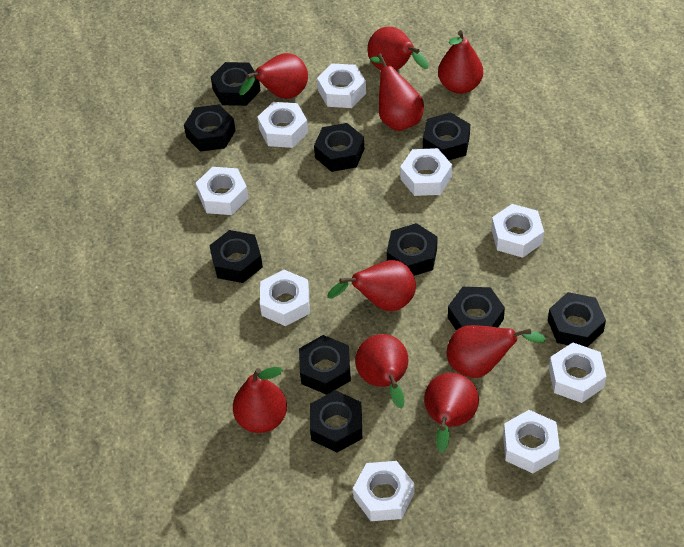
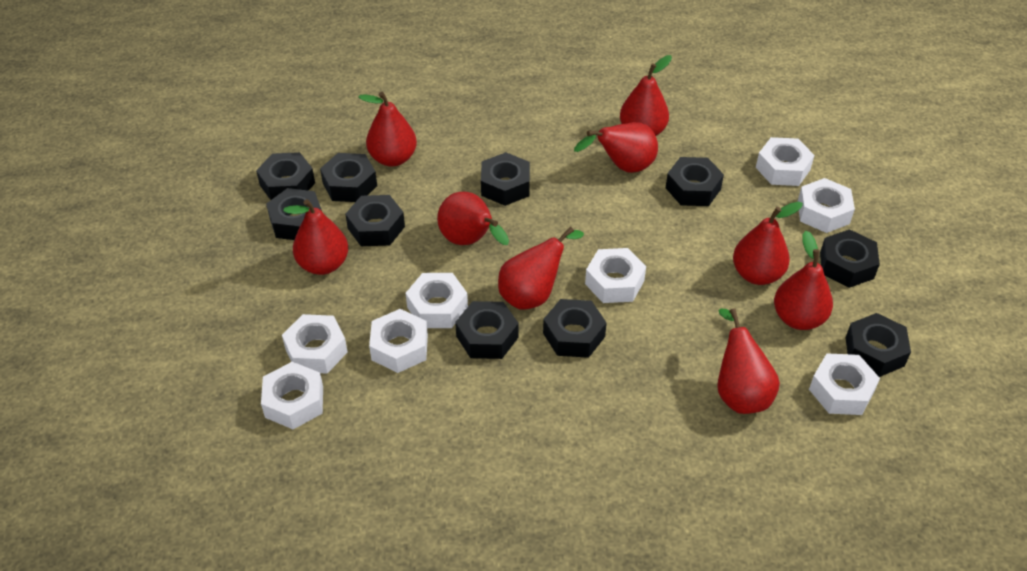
white nut: 9 -> 8

